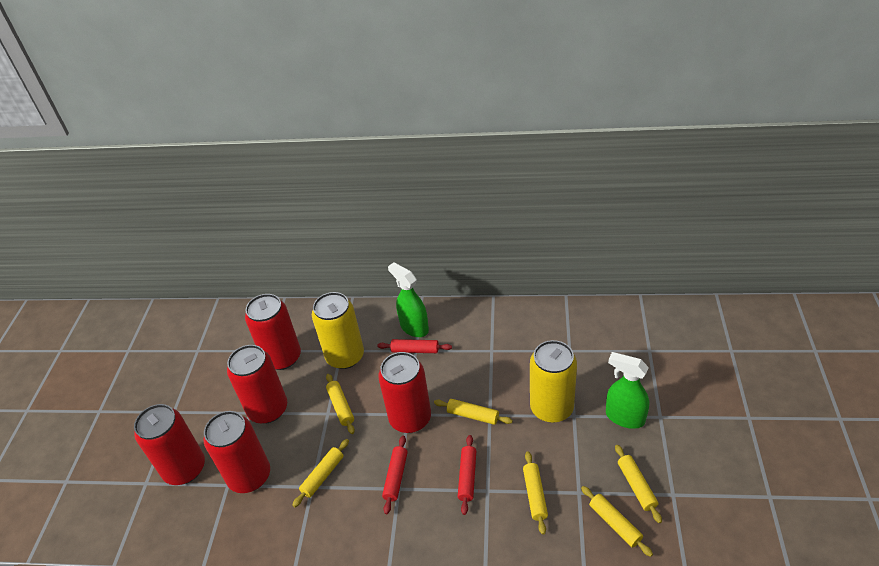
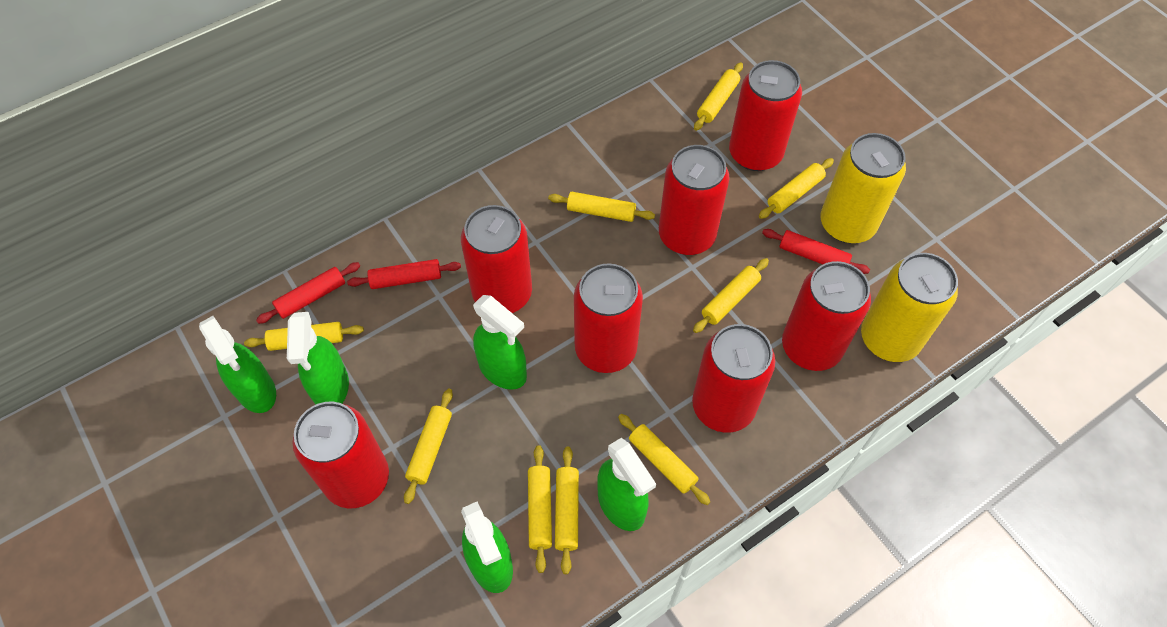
green spray bottle: 2 -> 5
red can: 5 -> 7
yellow rolling pin: 6 -> 9

